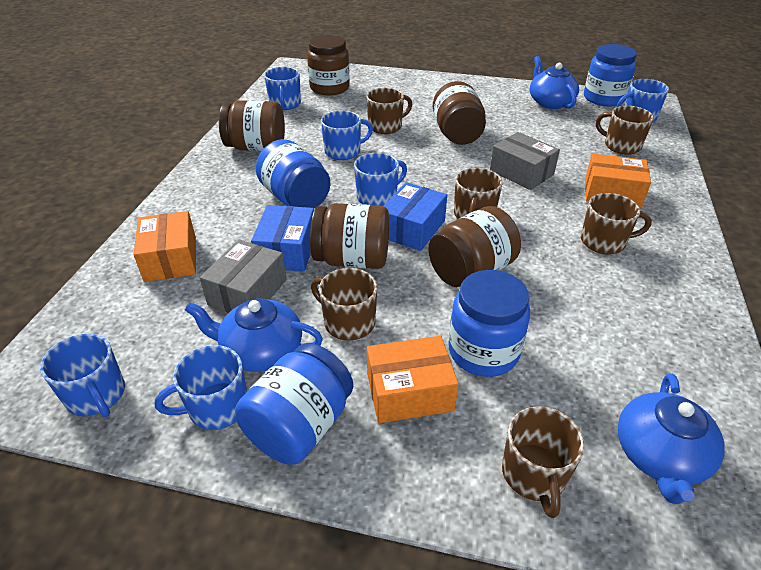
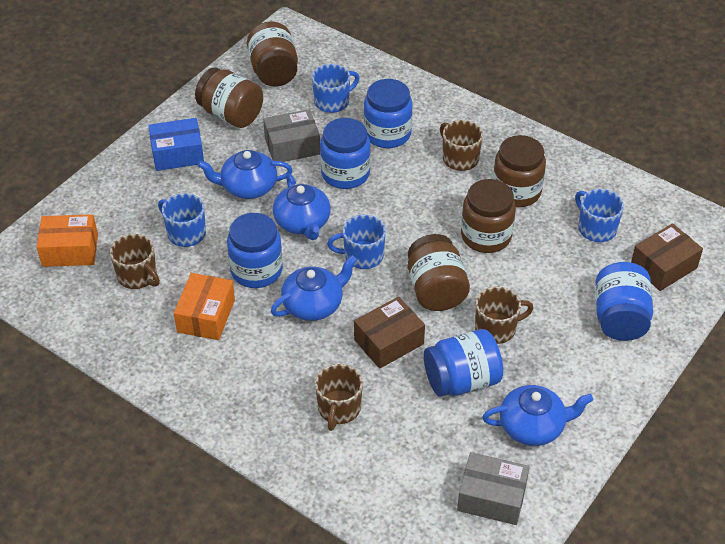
blue box: 2 -> 1
blue jar: 4 -> 5
blue mug: 6 -> 4
blue teapot: 3 -> 4
brown box: 0 -> 2
brown mug: 6 -> 4
orange box: 3 -> 2

